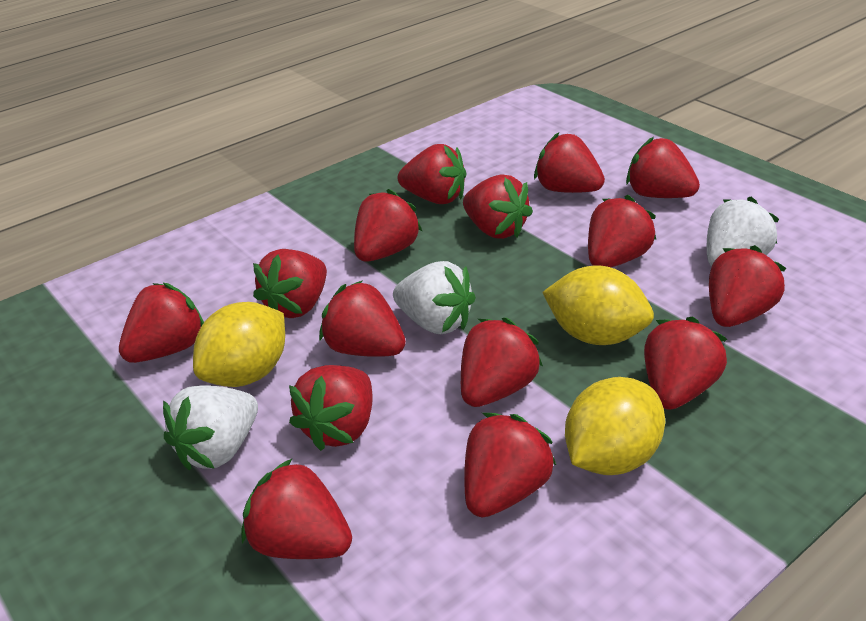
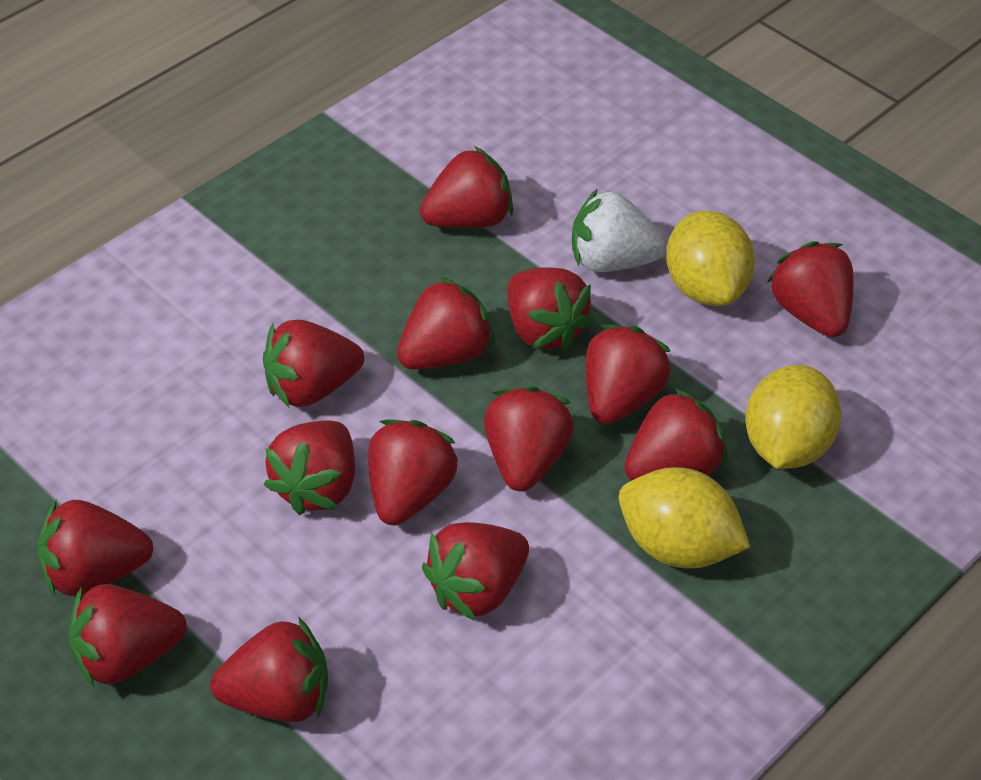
red strawberry: 15 -> 14
white strawberry: 3 -> 1

